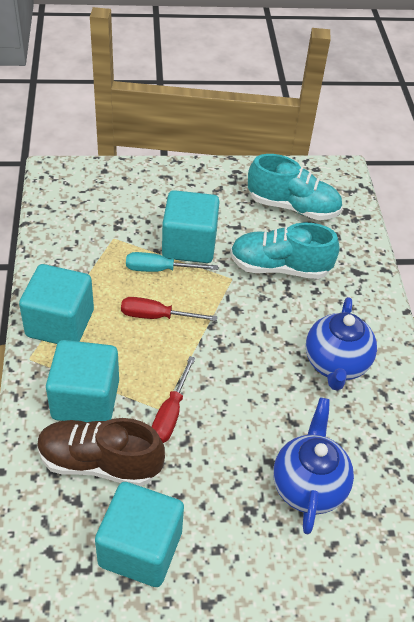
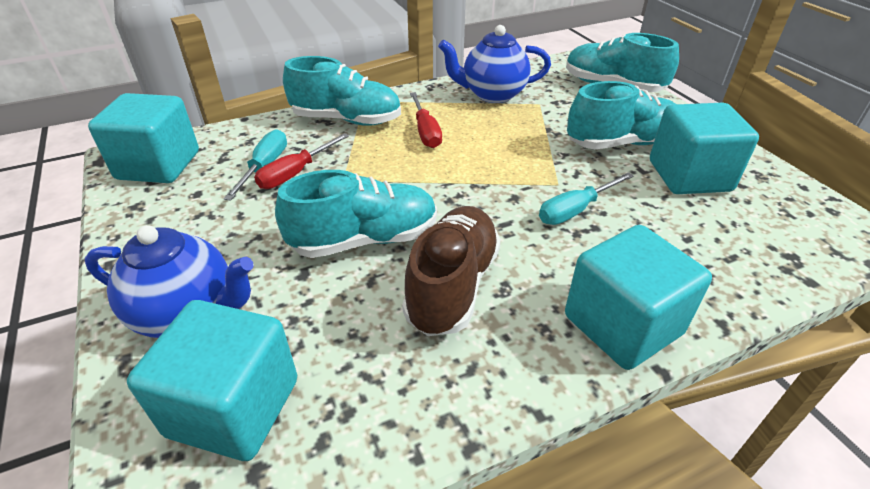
turquoise screwdriver: 1 -> 2
turquoise shoe: 2 -> 4

